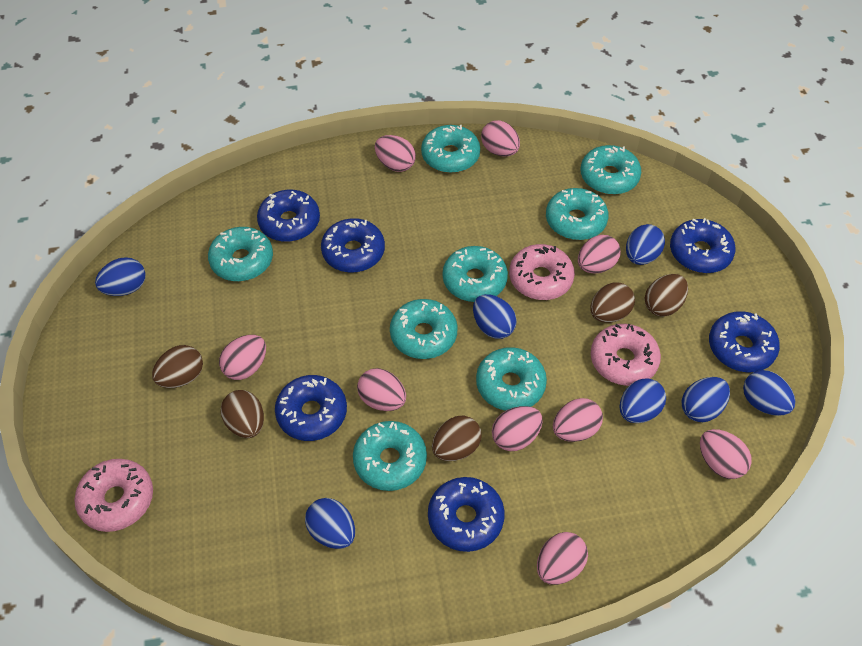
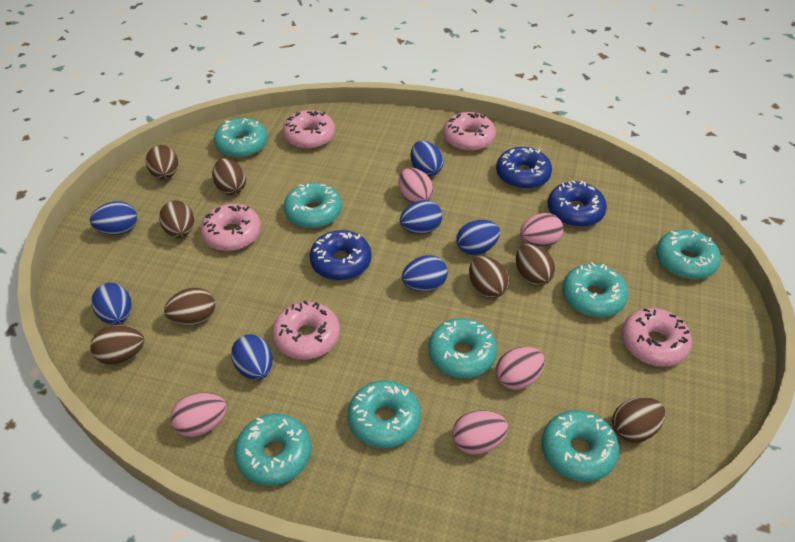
blue donut: 6 -> 3
brown egg: 5 -> 8
pink donut: 3 -> 5
pink egg: 9 -> 5

